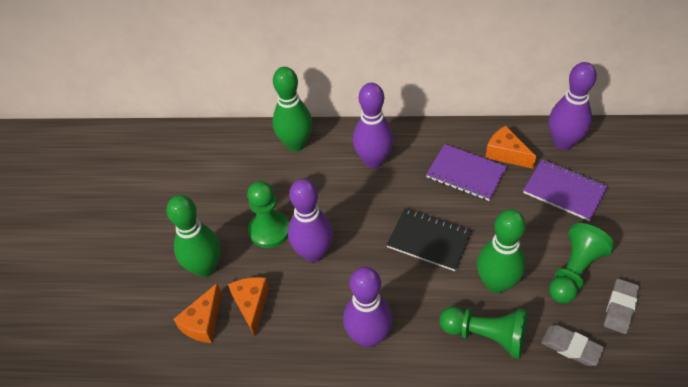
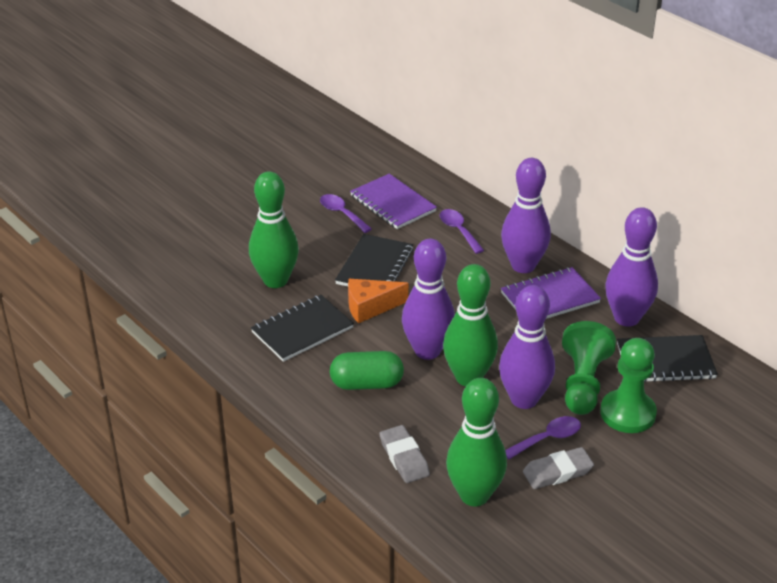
black notebook: 1 -> 3
green capsule: 0 -> 1
green pawn: 3 -> 2
orange cheese: 3 -> 1
purple spoon: 0 -> 3

